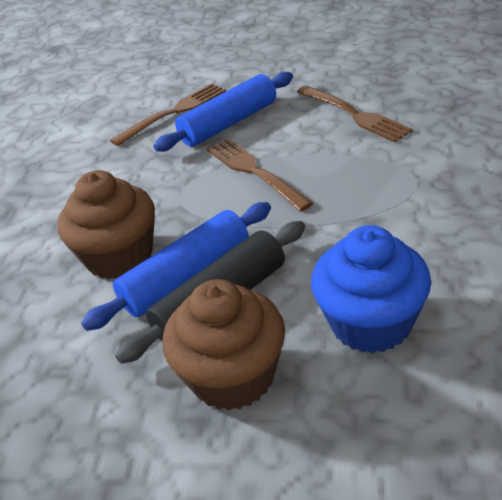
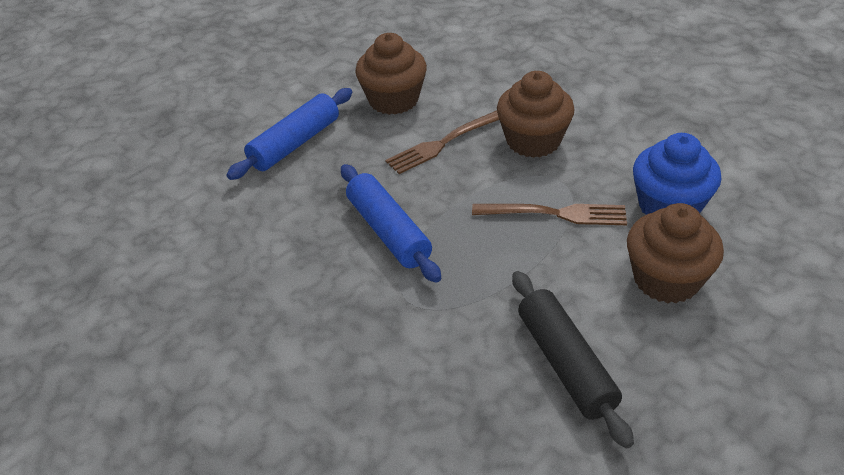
brown cupcake: 2 -> 3
brown fork: 3 -> 2

